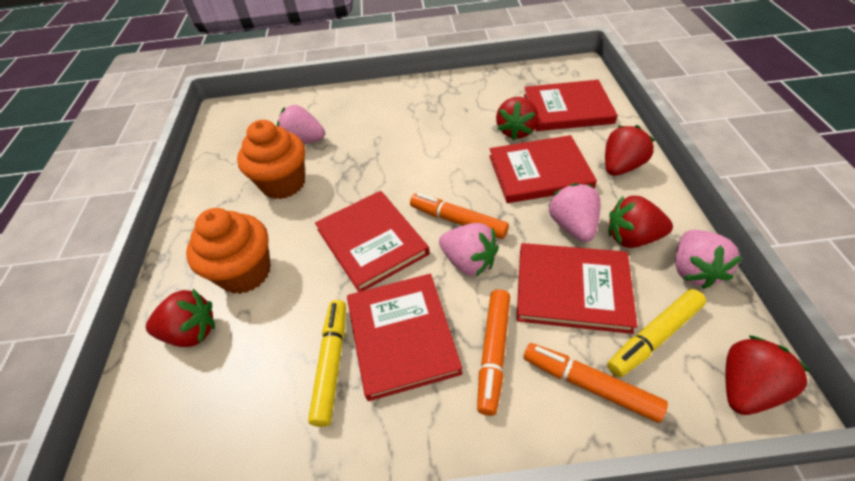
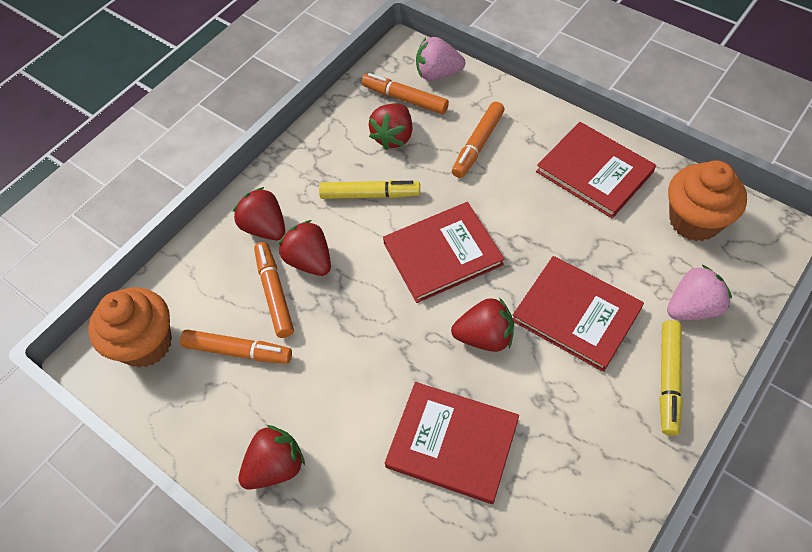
orange marker: 3 -> 4
pink strawberry: 4 -> 2
red book: 5 -> 4

